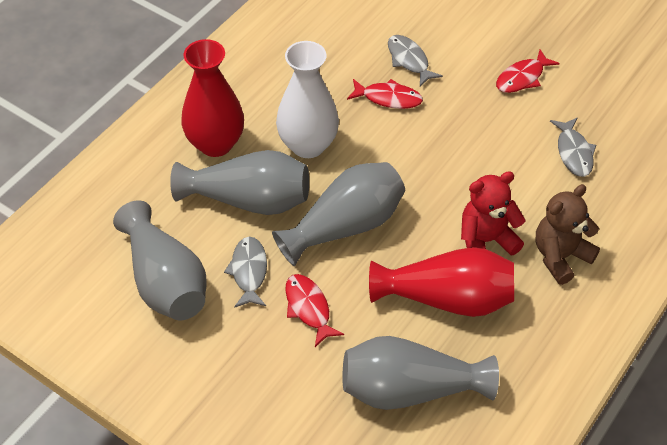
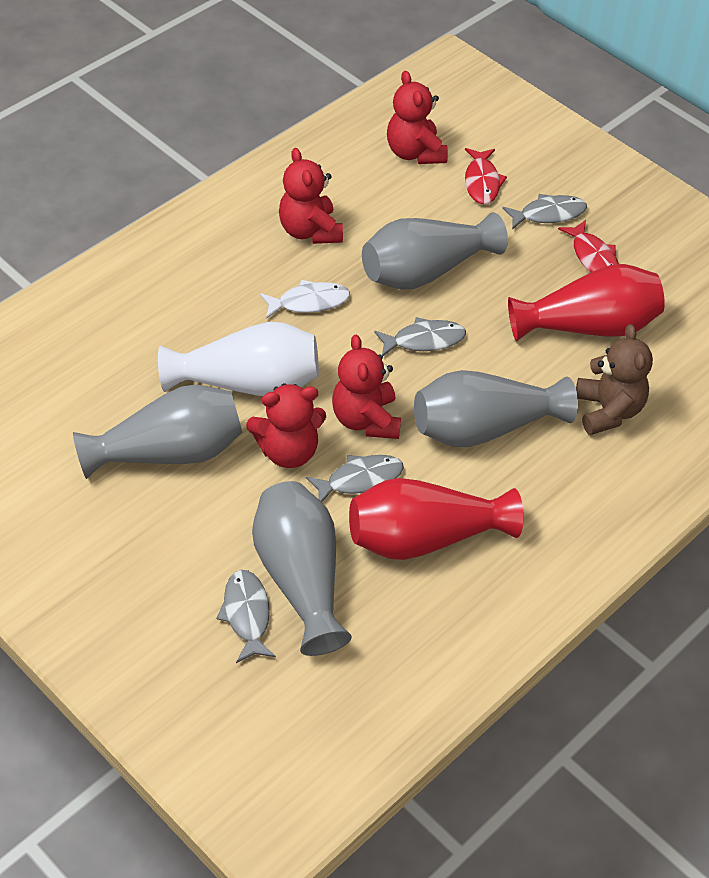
grey fish: 3 -> 4
red fish: 3 -> 2
red teddy bear: 1 -> 4
white fish: 0 -> 1

